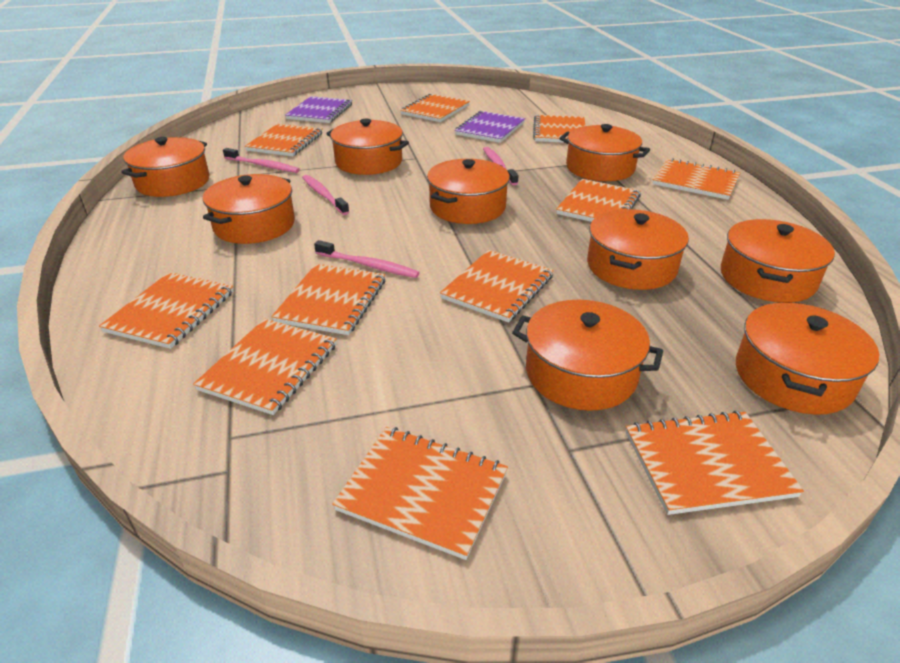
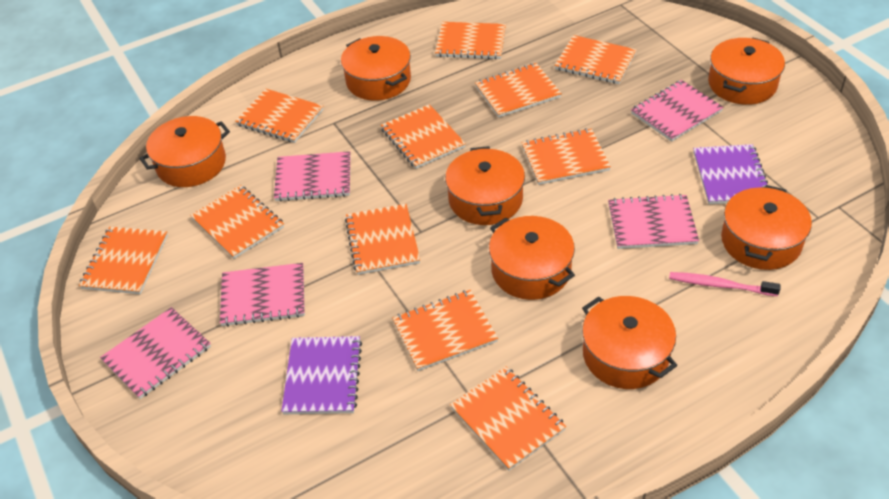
orange pot: 9 -> 7
pink notebook: 0 -> 5
pink toothbrush: 4 -> 1

